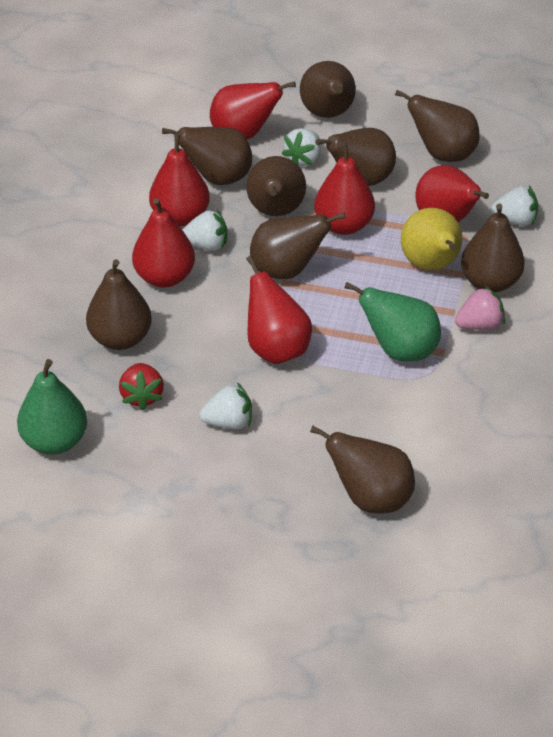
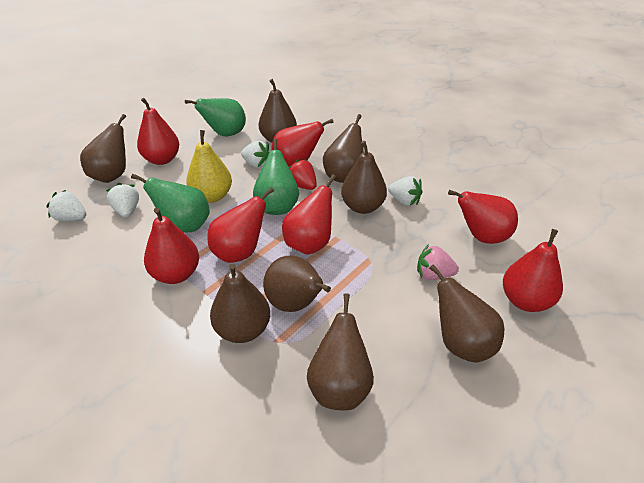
brown pear: 9 -> 8
green pear: 2 -> 3
red pear: 6 -> 7

